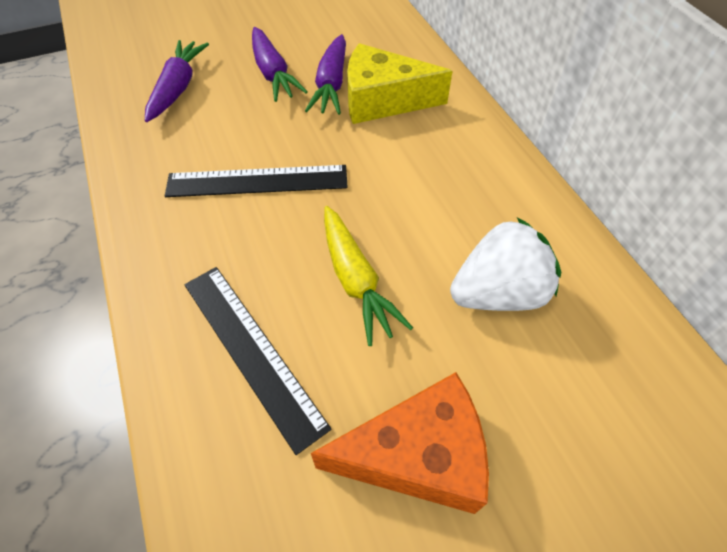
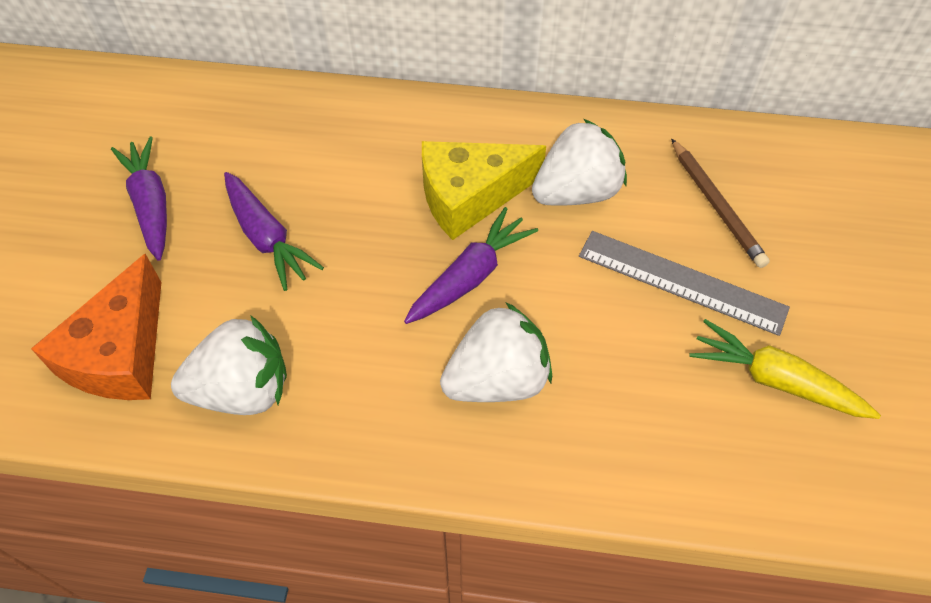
black ruler: 2 -> 0
brown pencil: 0 -> 1
grey ruler: 0 -> 1
white strawberry: 1 -> 3

